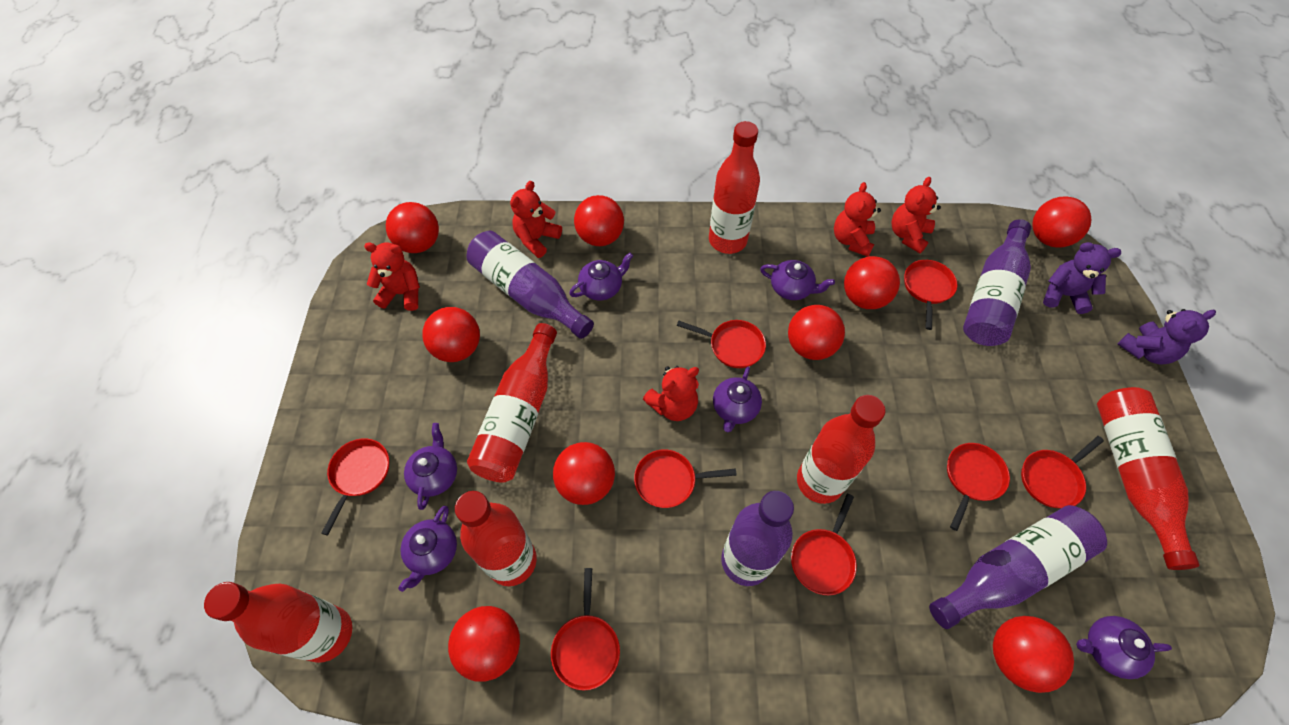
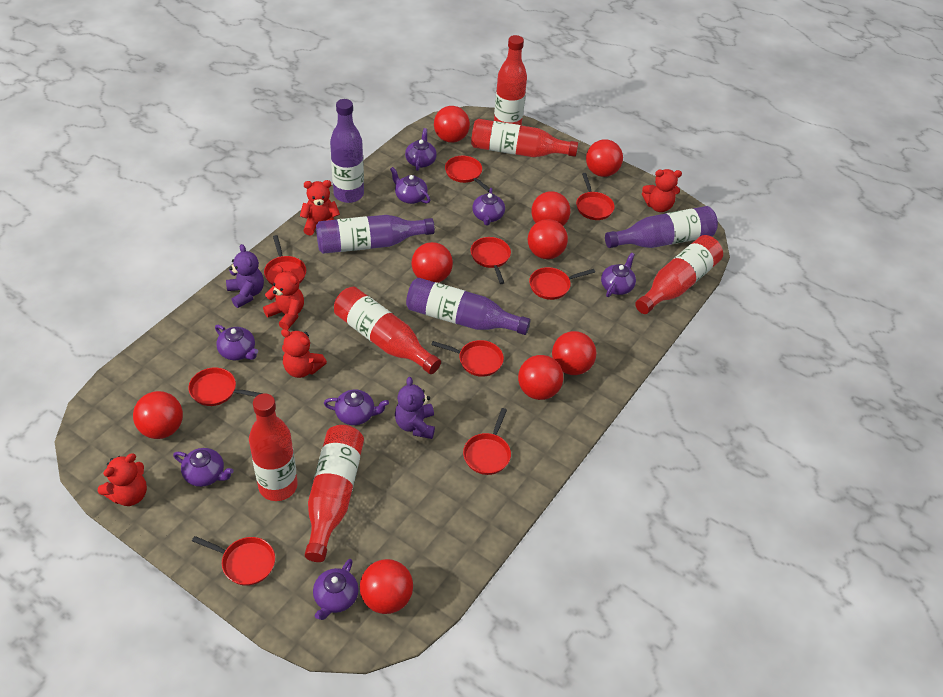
purple teapot: 6 -> 8
red pan: 8 -> 9

